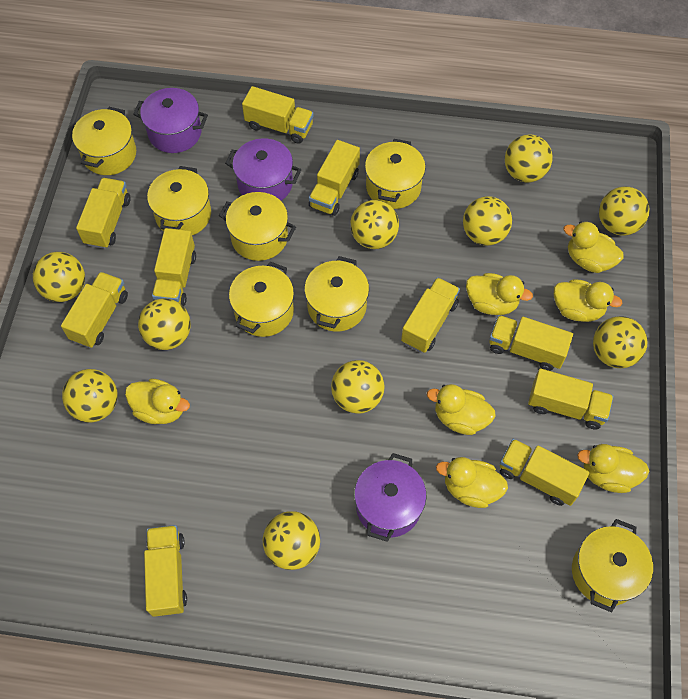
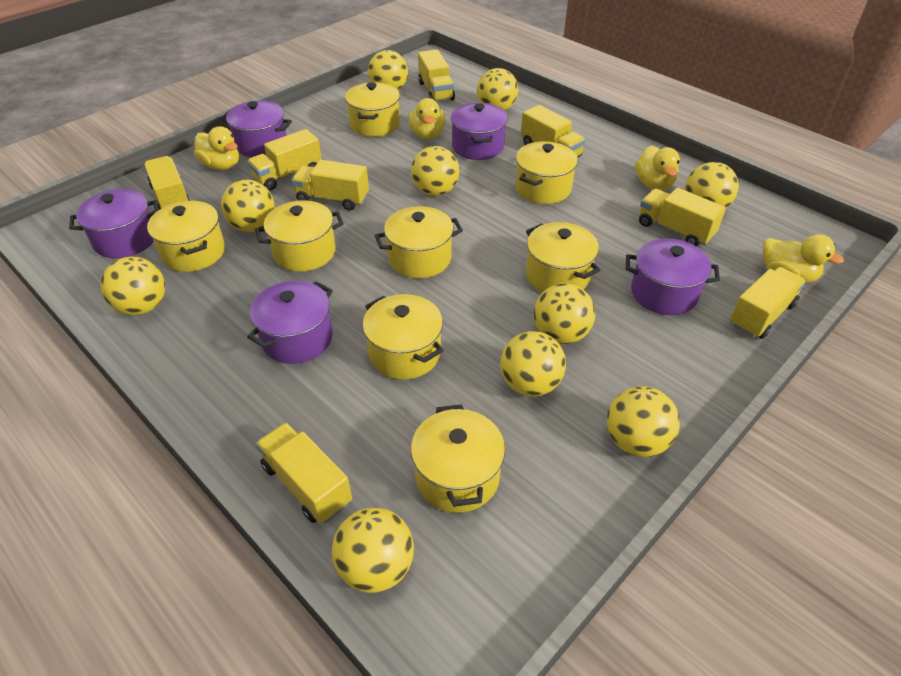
purple pot: 3 -> 5
yellow duck: 7 -> 4
yellow pot: 7 -> 8
yellow truck: 10 -> 8

